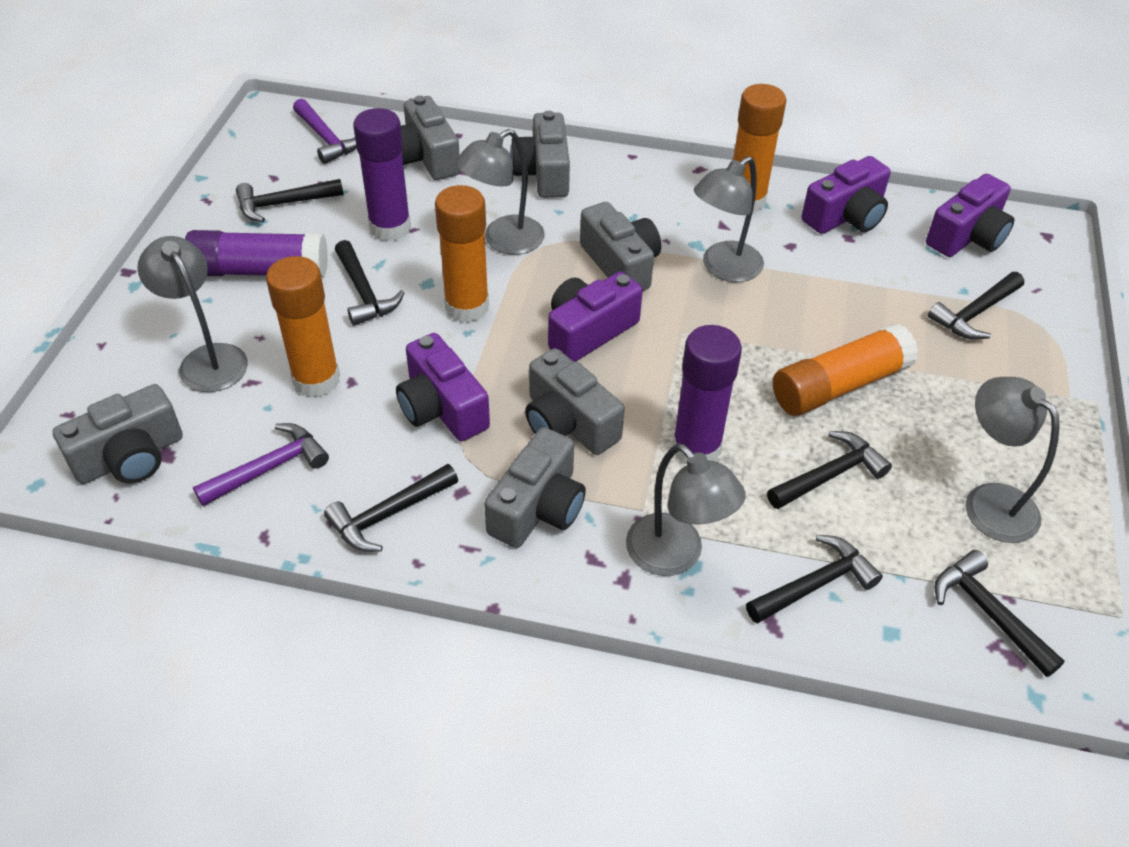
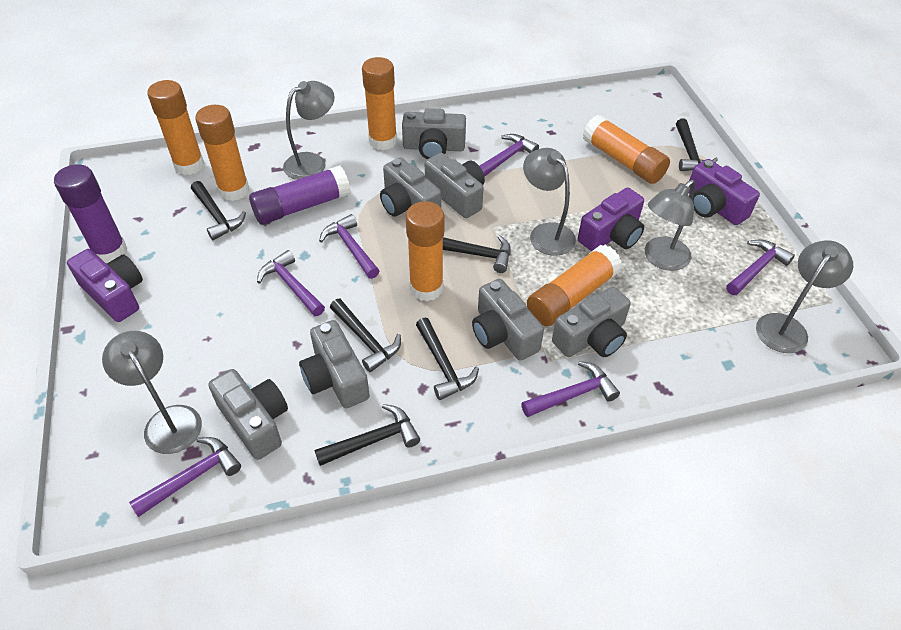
black hammer: 7 -> 6
grey camera: 6 -> 7
orange glue stick: 4 -> 6
purple camera: 4 -> 3
purple glue stick: 3 -> 2
purple hammer: 2 -> 6

